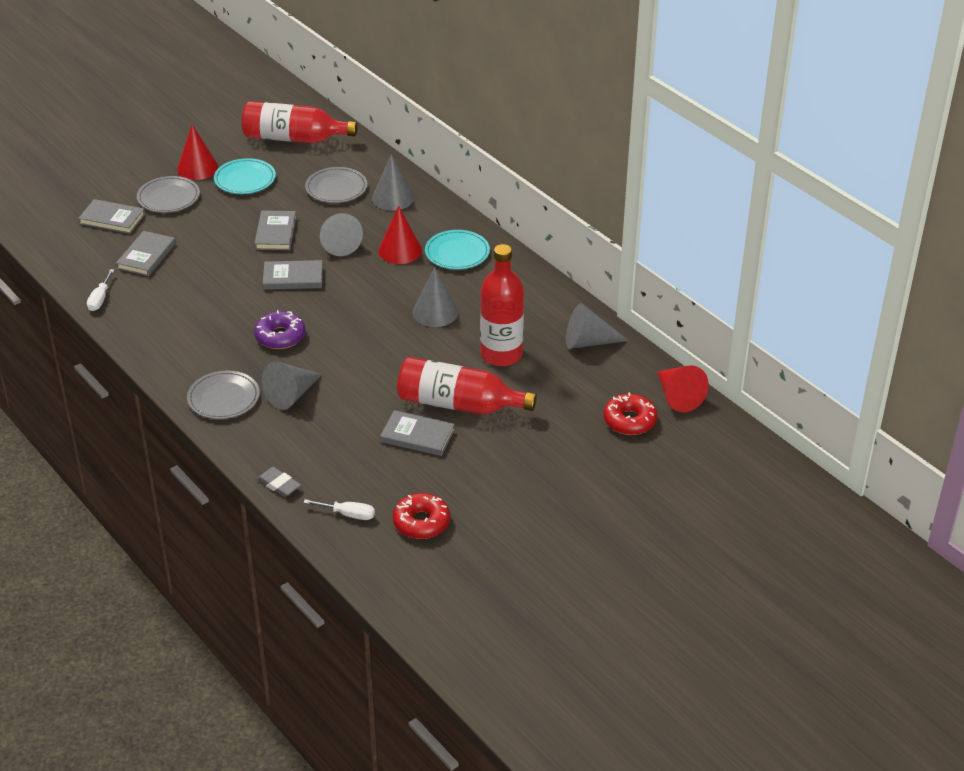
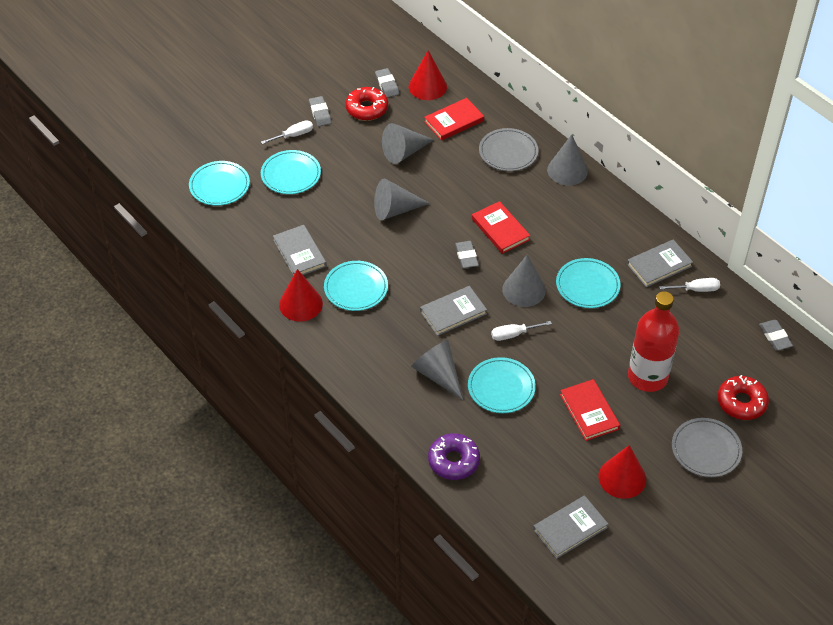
grey book: 5 -> 4
grey eraser: 1 -> 4
grey plate: 3 -> 2
red book: 0 -> 3
red bottle: 3 -> 1
turquoise plate: 2 -> 5
white screwdriver: 2 -> 3

